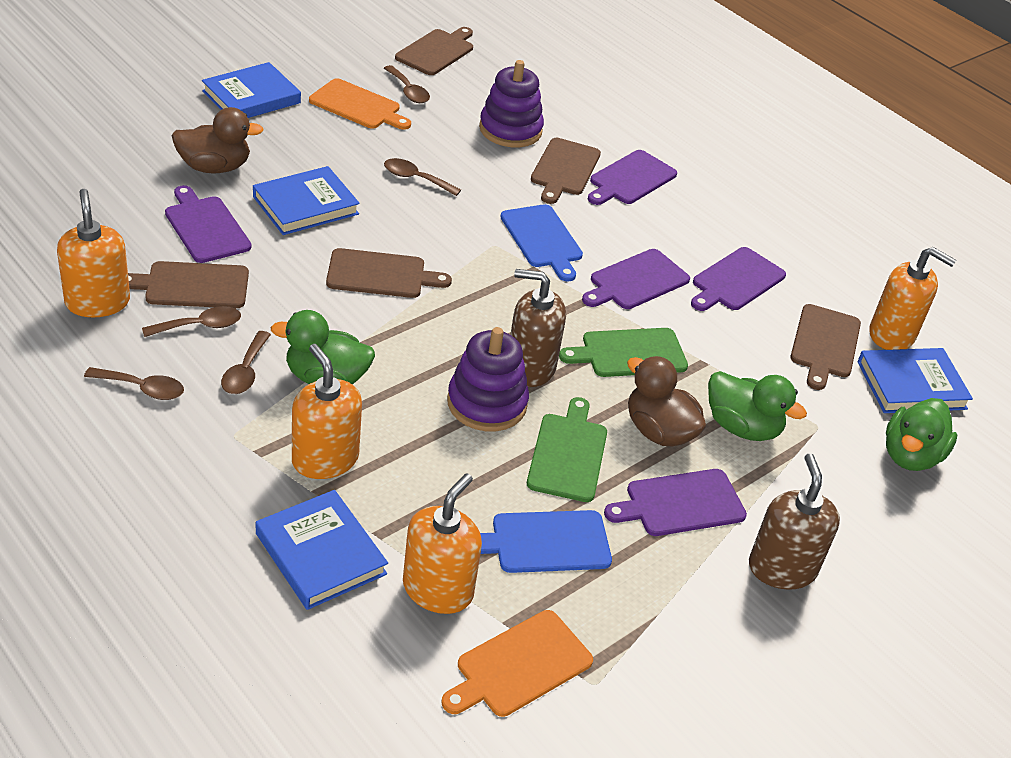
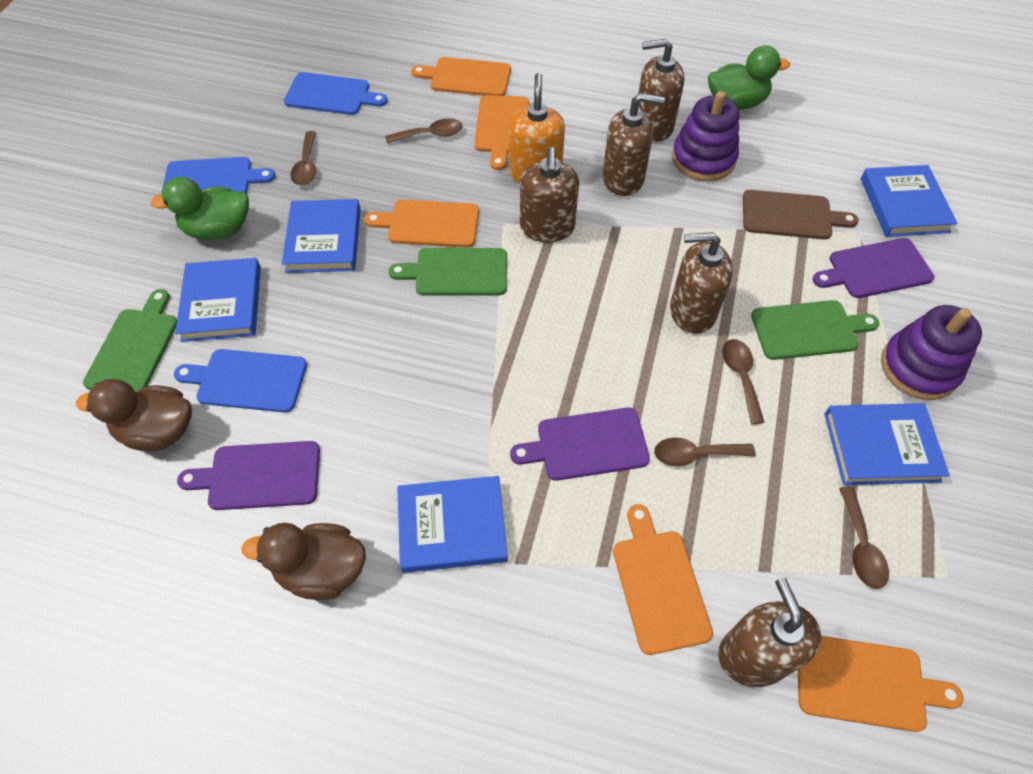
blue book: 4 -> 5
blue cutting board: 2 -> 3
brown cutting board: 5 -> 1
brown soap dispenser: 2 -> 5
green cutting board: 2 -> 3
green duck: 3 -> 2
orange cutting board: 2 -> 5
orange soap dispenser: 4 -> 1
purple cutting board: 5 -> 3

